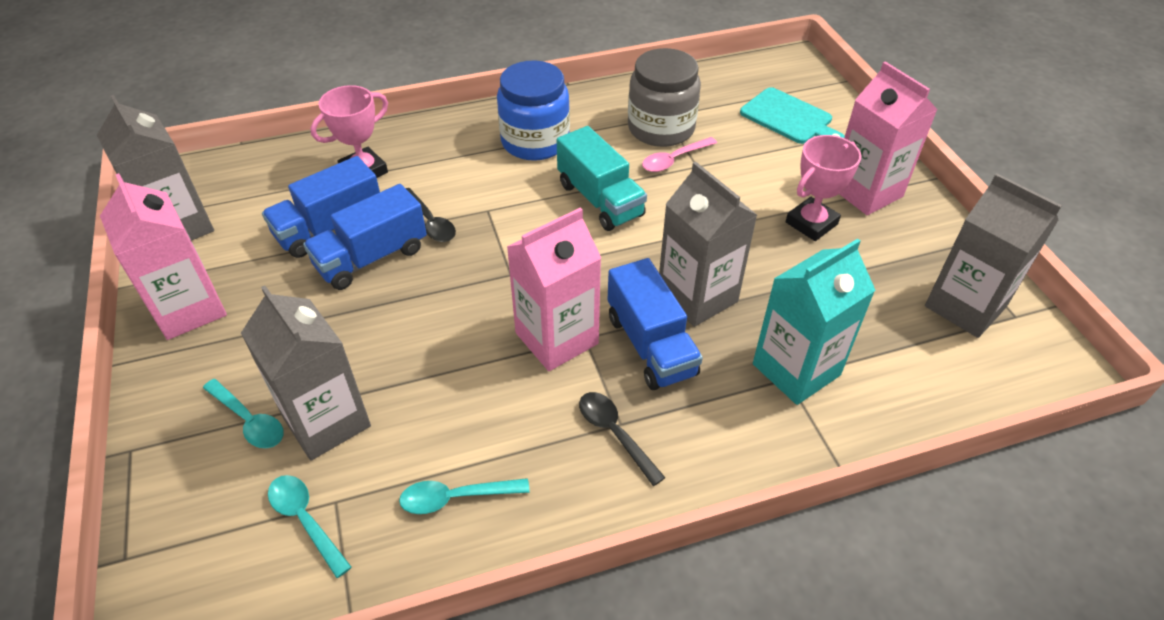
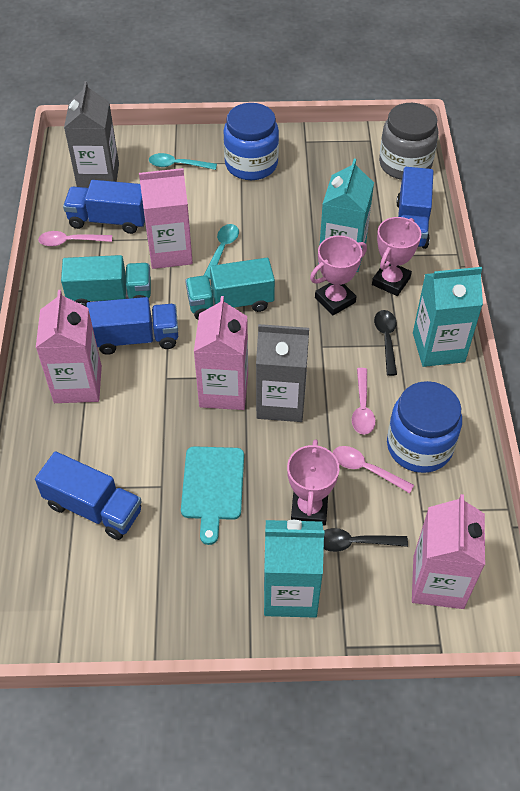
blue jar: 1 -> 2
blue truck: 3 -> 4
grey carton: 4 -> 2
pink carton: 3 -> 4
pink spoon: 1 -> 3
pink trophy: 2 -> 3
turquoise carton: 1 -> 3
turquoise spoon: 3 -> 2
turquoise truck: 1 -> 2

